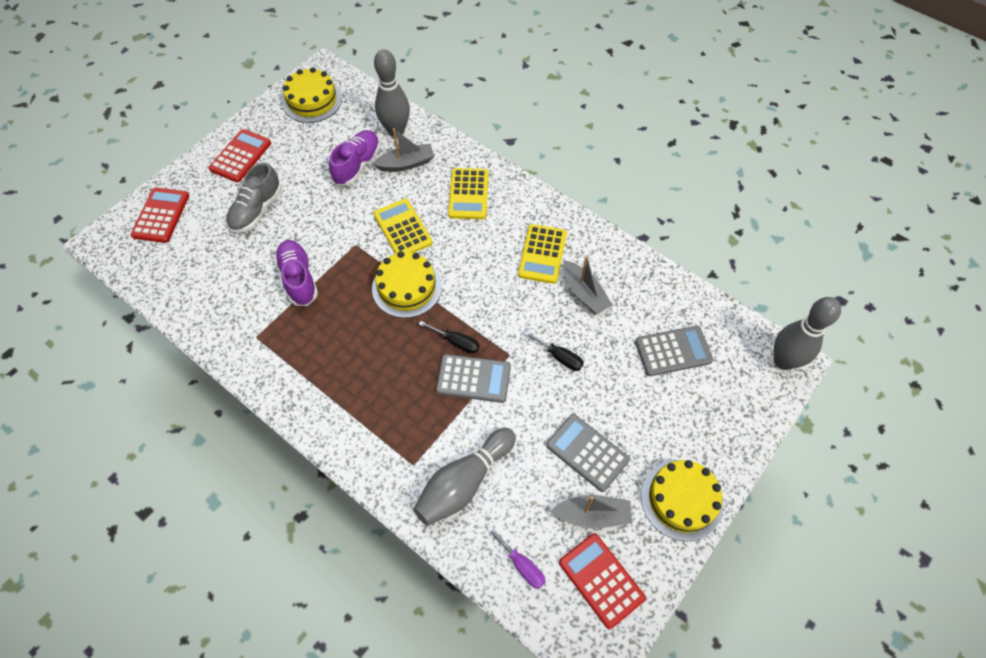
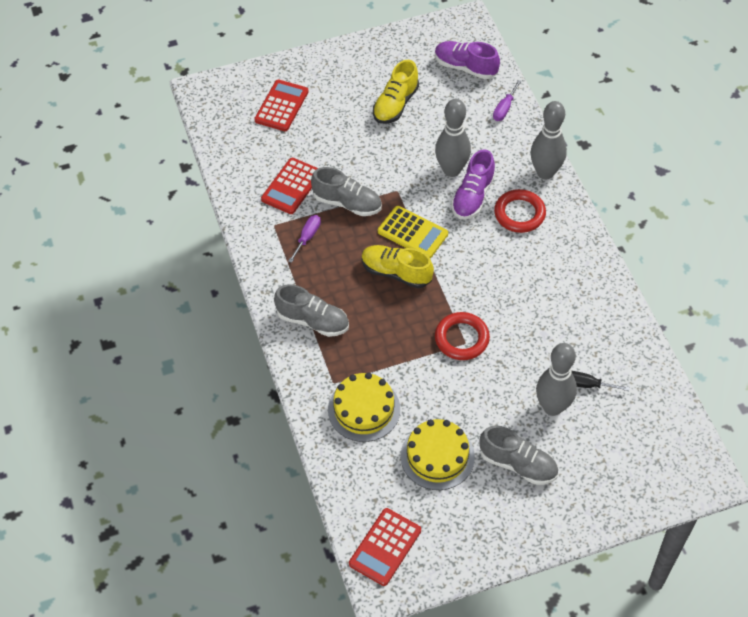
black screwdriver: 2 -> 1
grey boat: 3 -> 0
grey calculator: 3 -> 0
grey shoe: 1 -> 3
purple screwdriver: 1 -> 2
red ring: 0 -> 2
yellow cake: 3 -> 2
yellow calculator: 3 -> 1
yellow shoe: 0 -> 2

